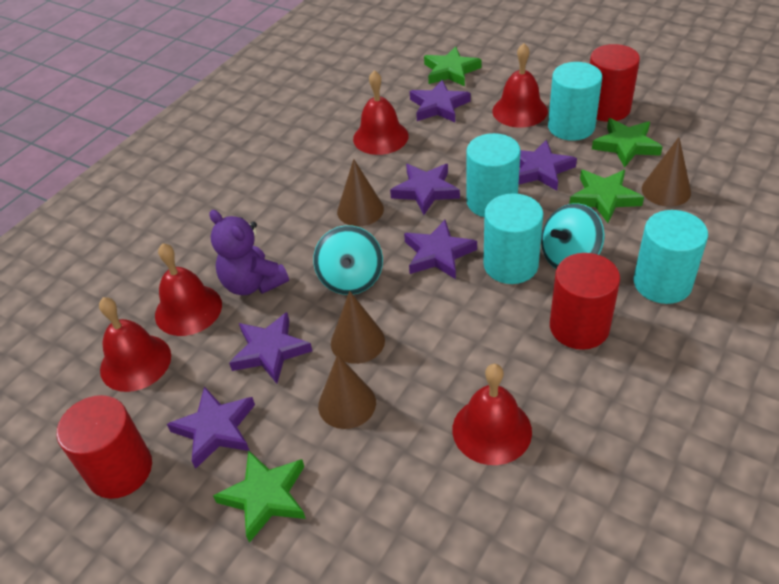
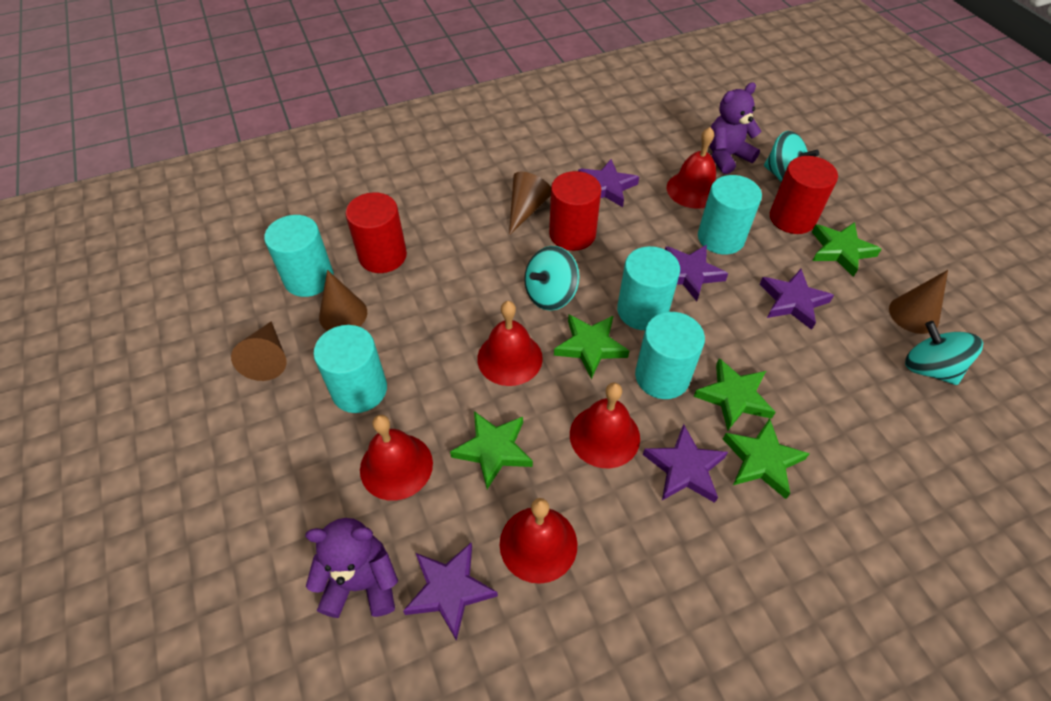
green star: 4 -> 5
purple star: 6 -> 5
purple teddy bear: 1 -> 2
turquoise cylinder: 4 -> 5
turquoise spinning top: 2 -> 3

